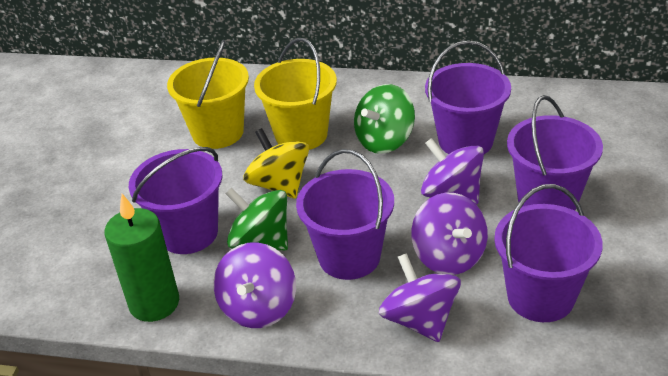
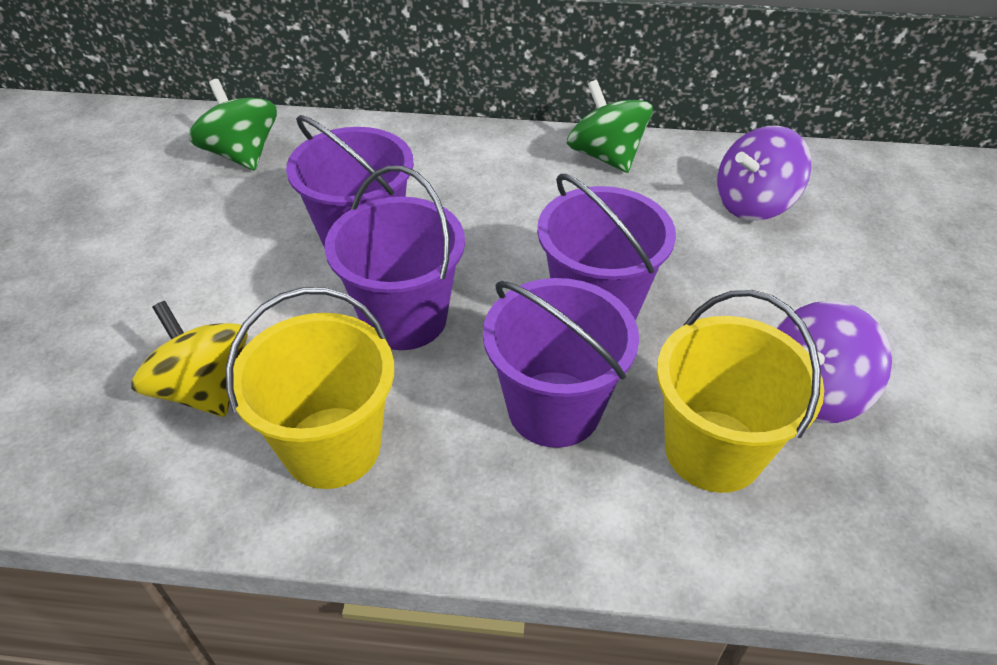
green candle: 1 -> 0
purple bucket: 5 -> 4
purple spinning top: 4 -> 2

